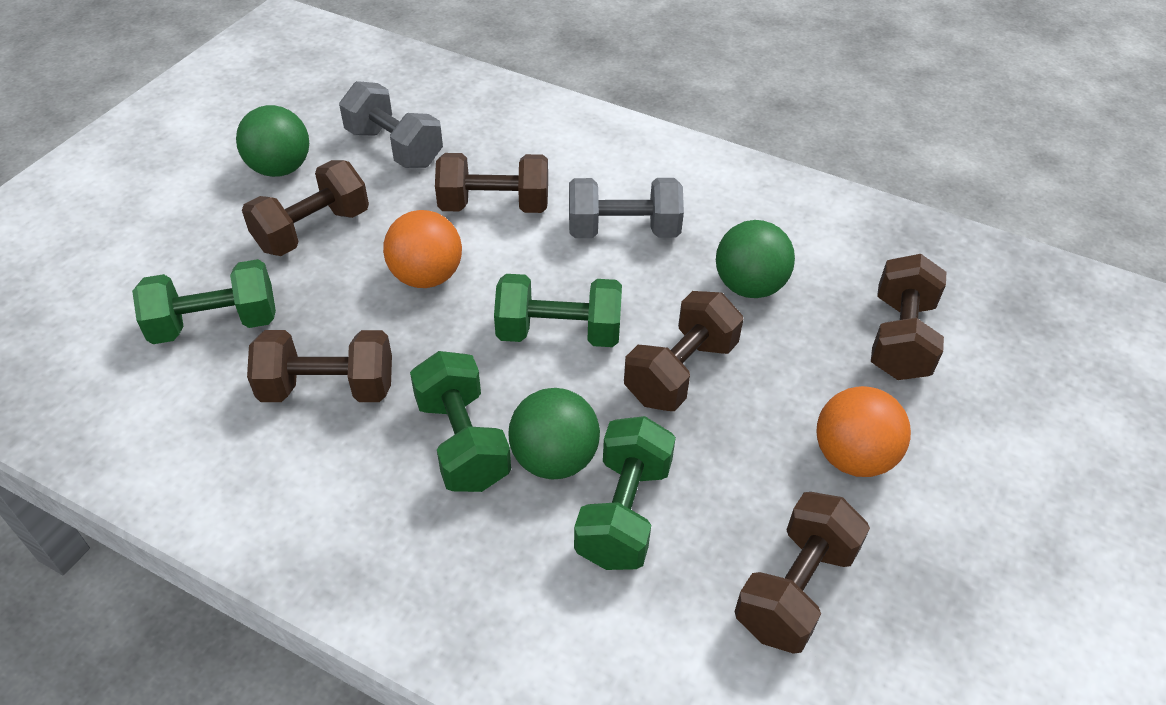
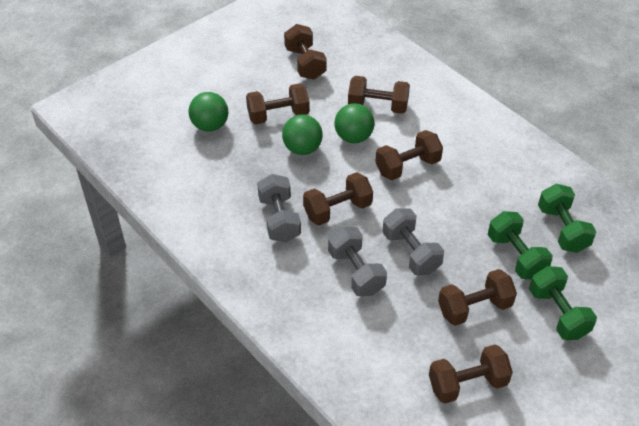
brown dumbbell: 6 -> 7
green dumbbell: 4 -> 3
grey dumbbell: 2 -> 3
orange ball: 2 -> 0

